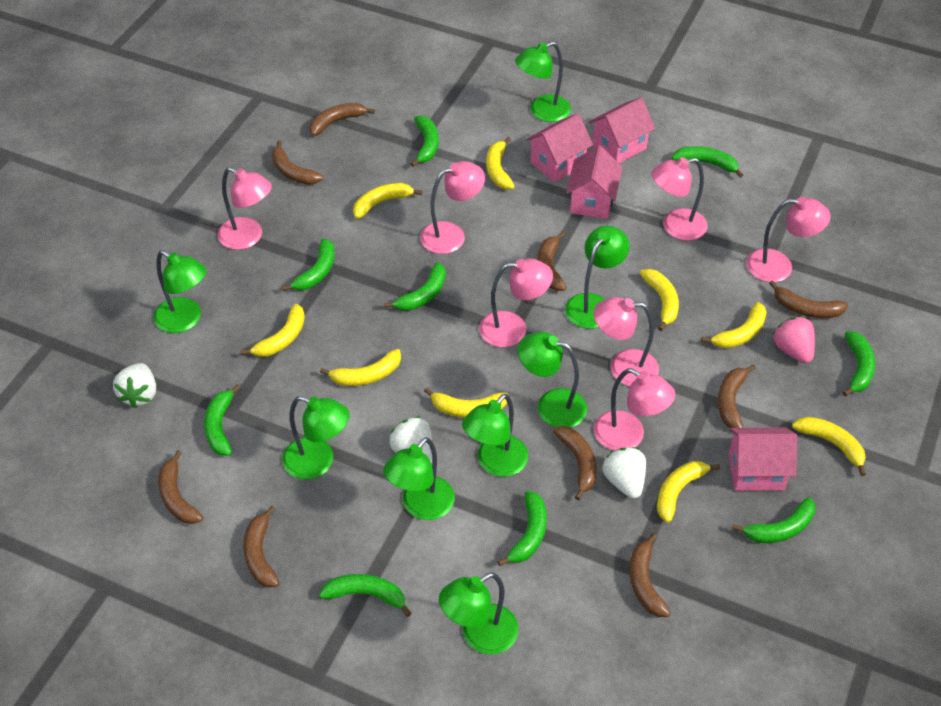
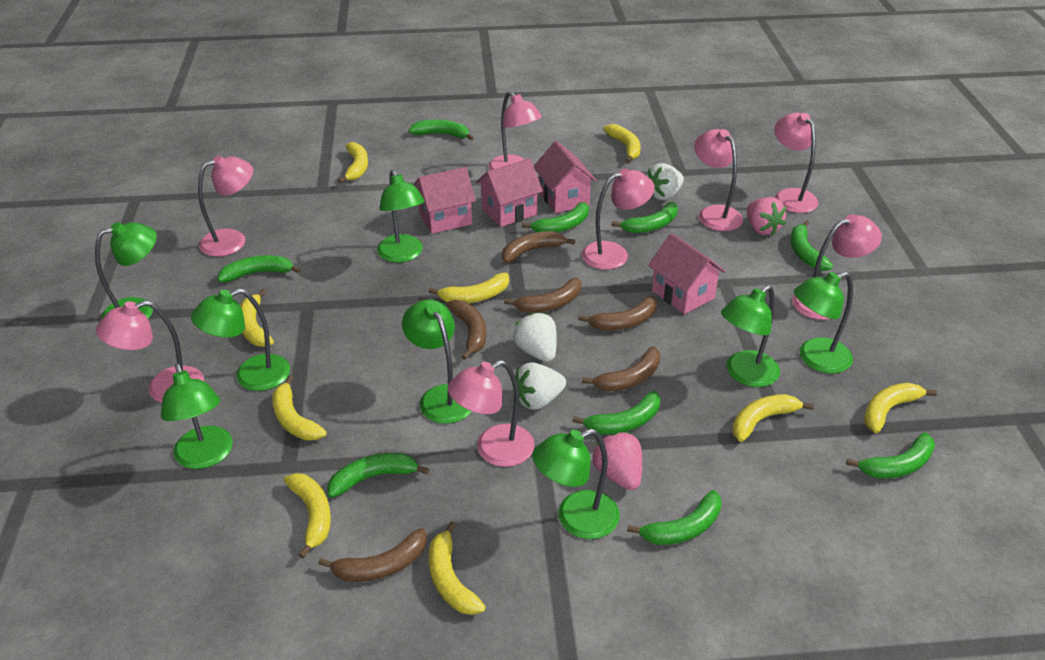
brown banana: 9 -> 6
pink lamp: 7 -> 8
pink strawberry: 1 -> 2

